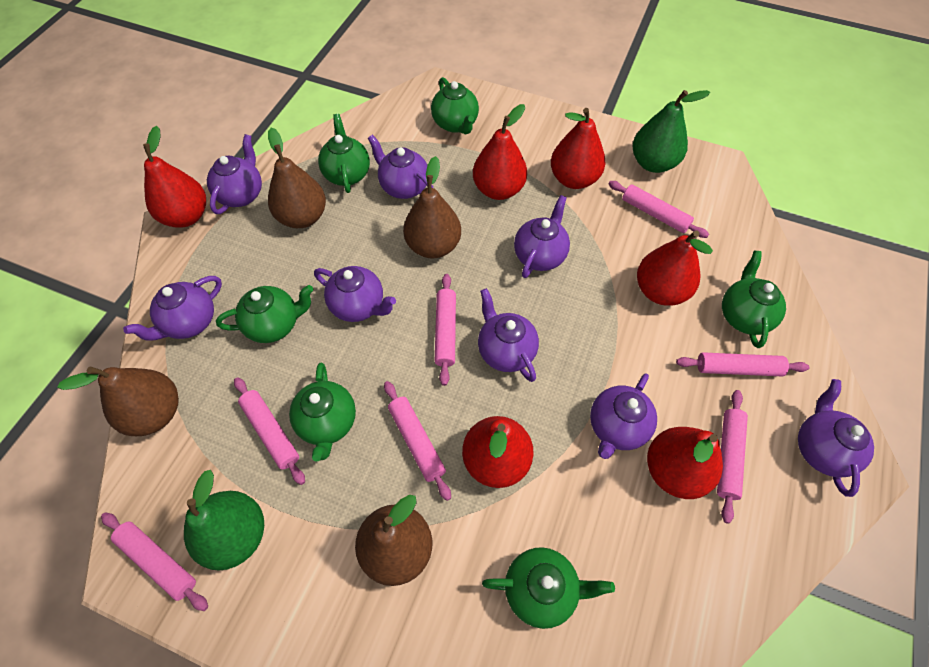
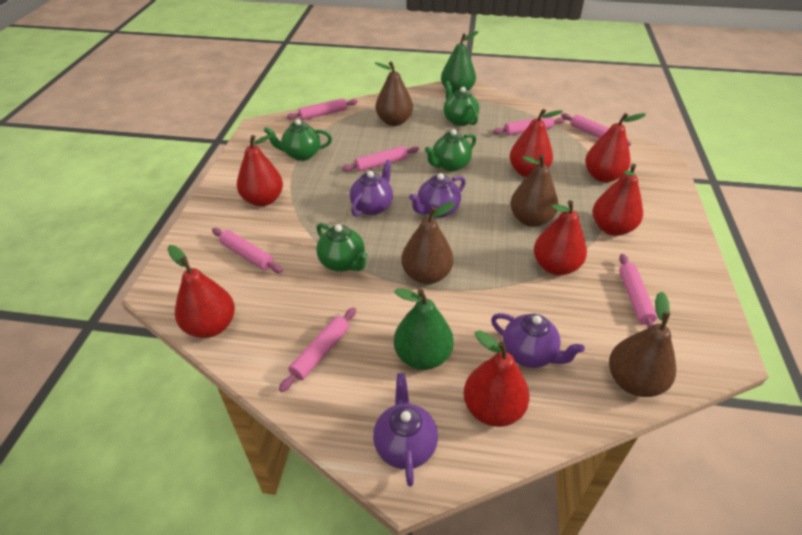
green teapot: 6 -> 4
purple teapot: 8 -> 4
red pear: 6 -> 7

